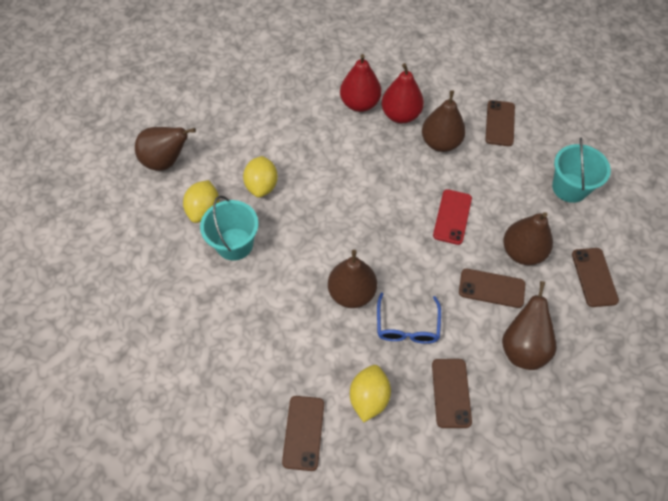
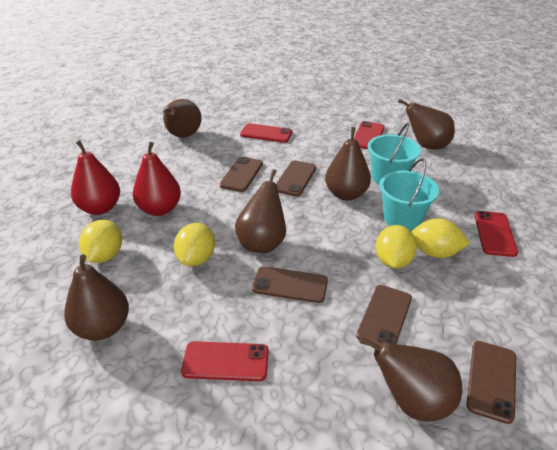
blue glasses: 1 -> 0
brown pear: 5 -> 6
red phone: 1 -> 4
yellow lemon: 3 -> 4

